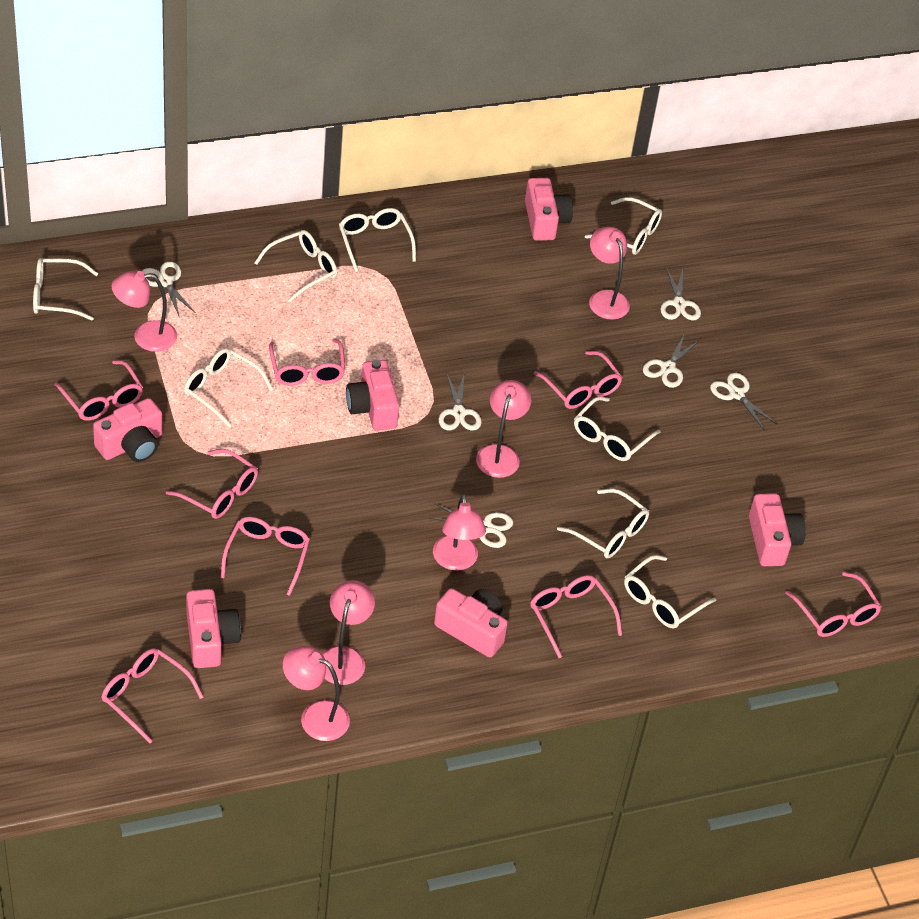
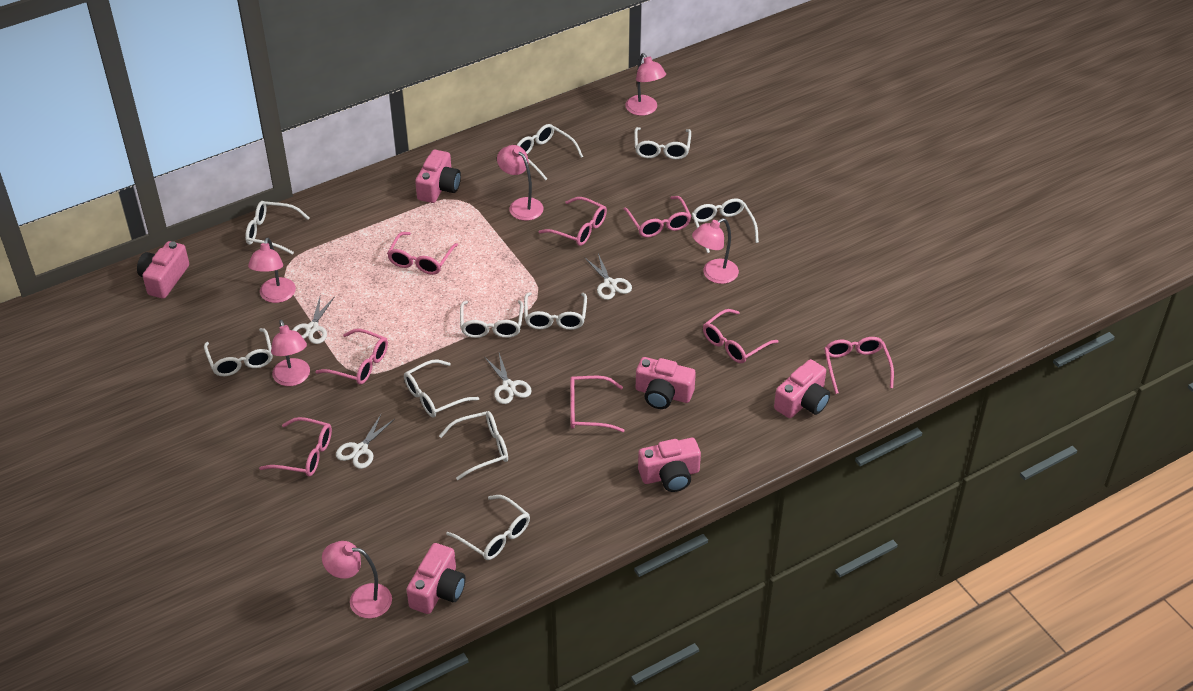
white glasses: 8 -> 10
white scissors: 6 -> 4

